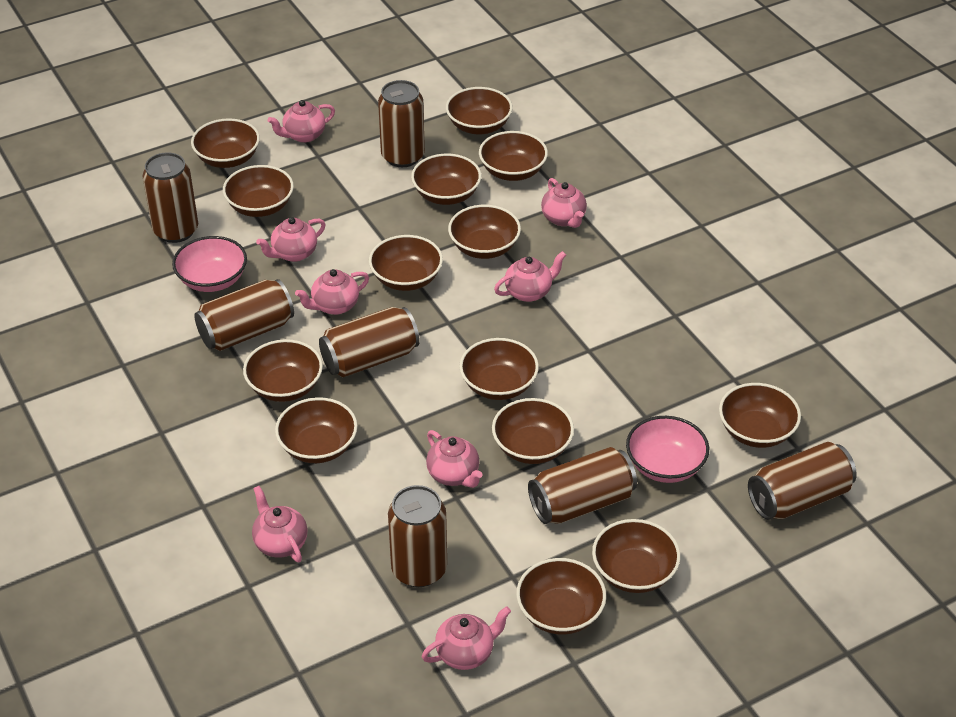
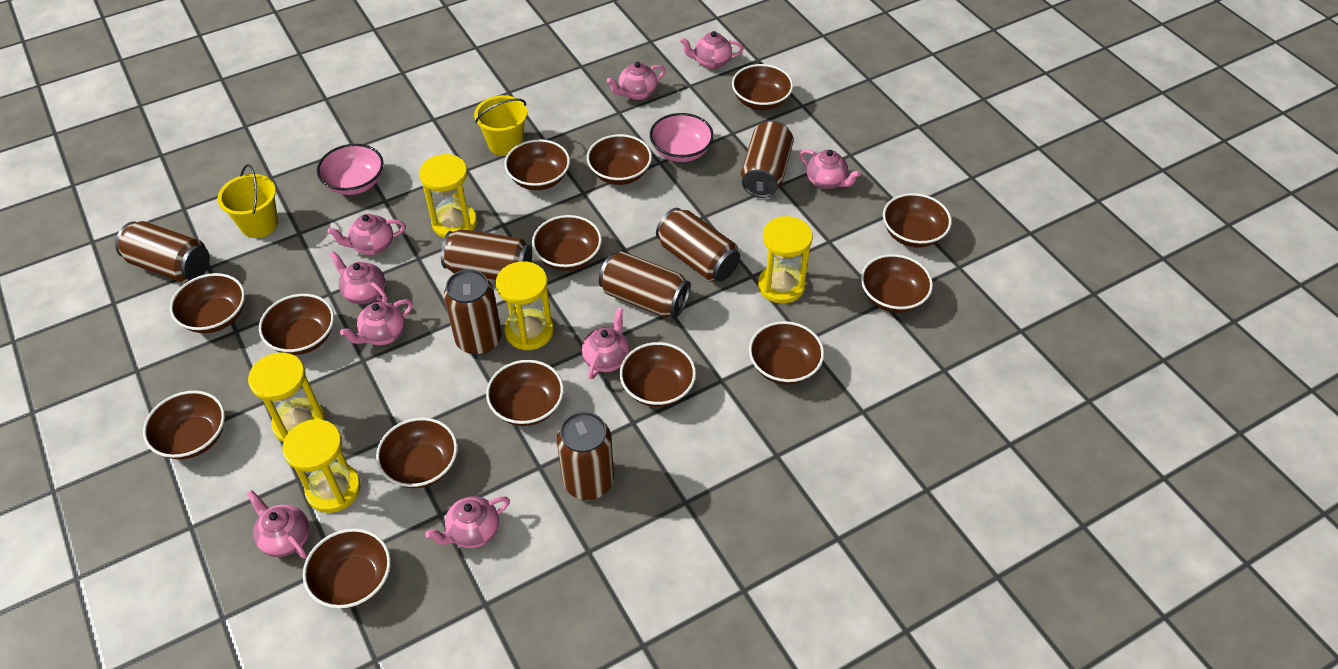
pink teapot: 8 -> 9
yellow bucket: 0 -> 2
yellow hourglass: 0 -> 5

